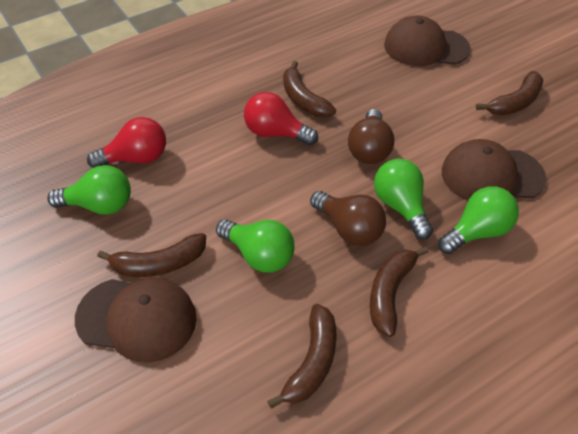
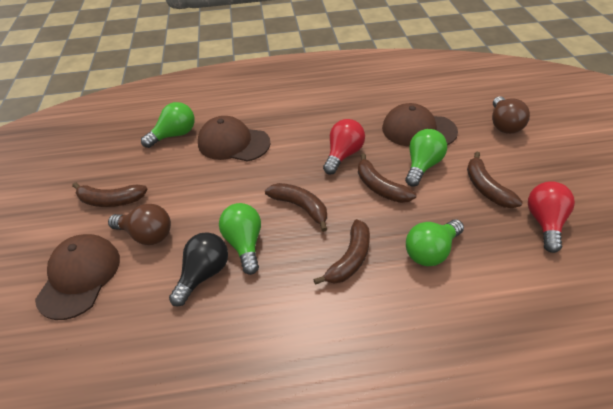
black light bulb: 0 -> 1

